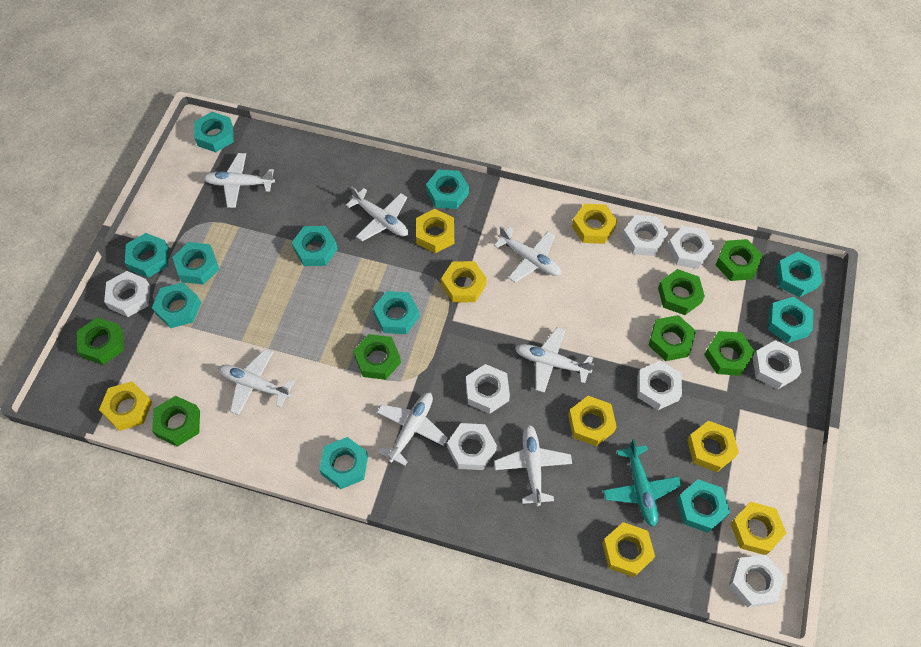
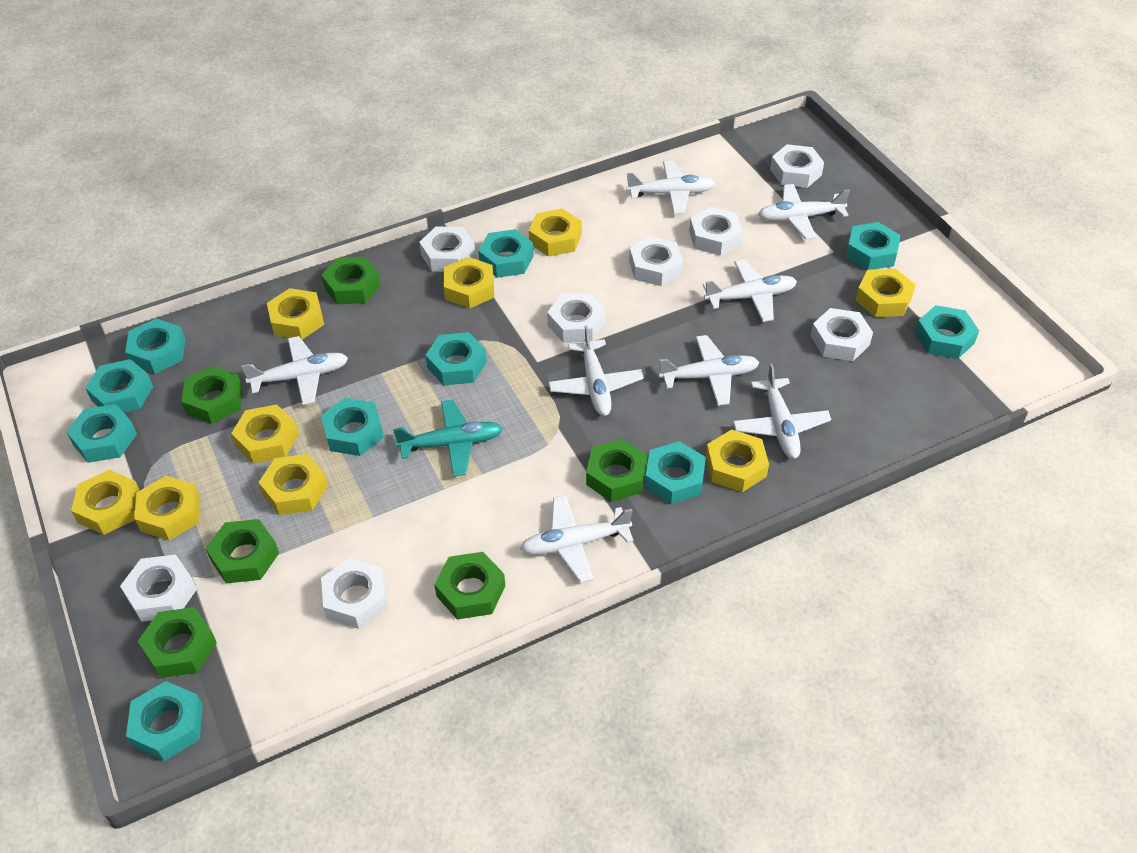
green nut: 7 -> 6
turquoise nut: 11 -> 10
white plane: 7 -> 8
yellow nut: 8 -> 9

